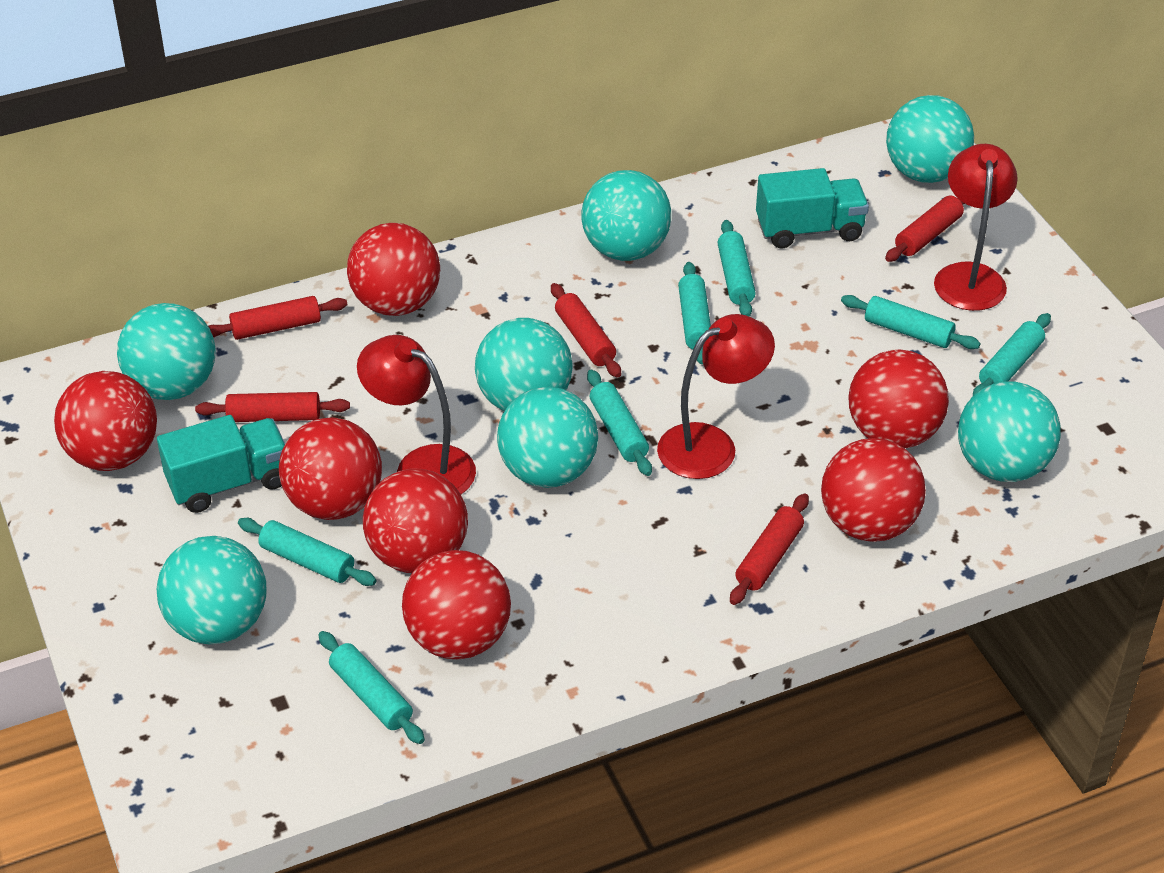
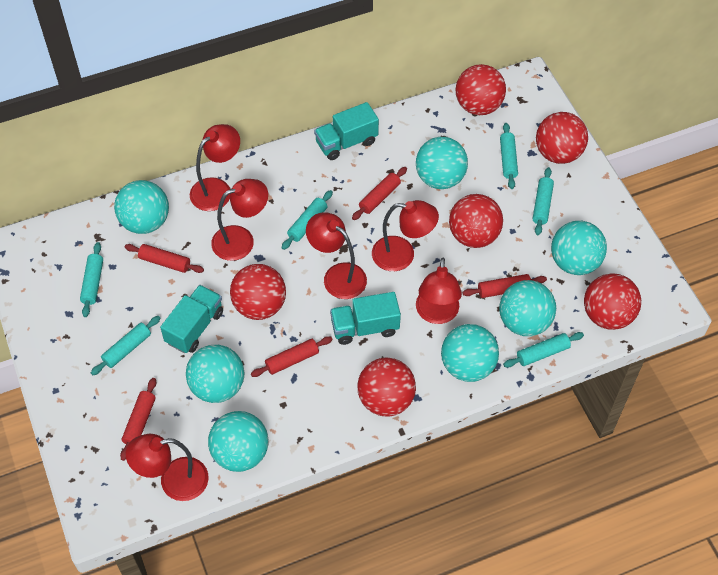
red ball: 7 -> 6
red lamp: 3 -> 6
turquoise rolling pin: 7 -> 6
turquoise truck: 2 -> 3

